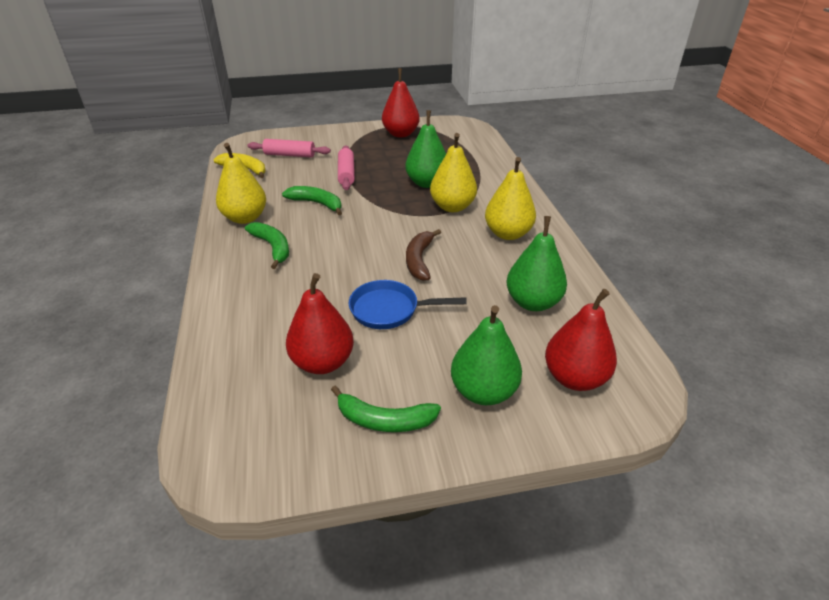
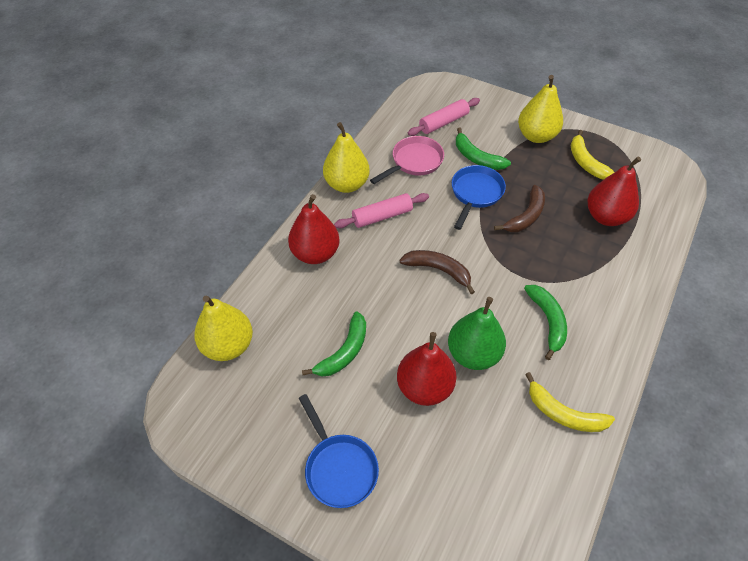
blue pan: 1 -> 2
brown banana: 1 -> 2
green pear: 3 -> 1
pink pan: 0 -> 1
yellow banana: 1 -> 2

